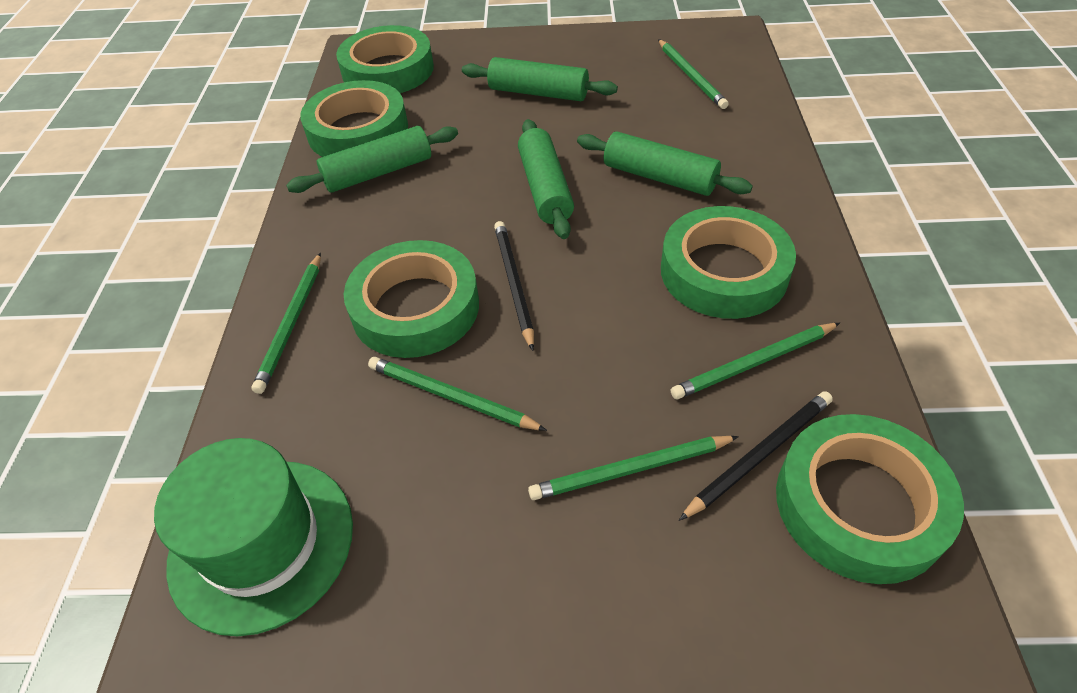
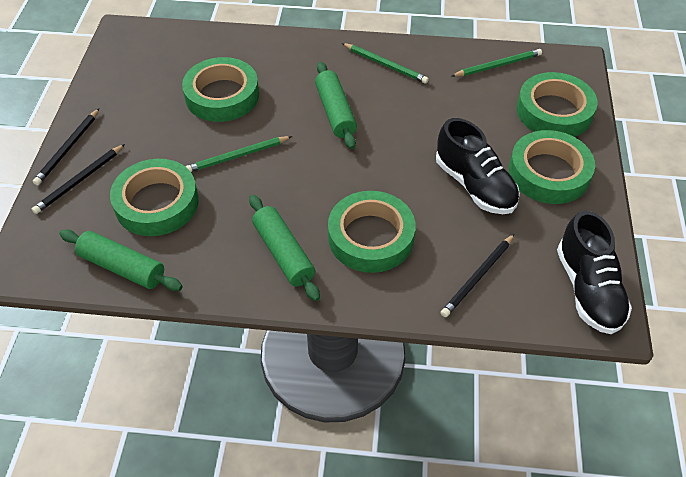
black pencil: 2 -> 3
black shoe: 0 -> 2
green hat: 1 -> 0
green pencil: 5 -> 3
green rolling pin: 4 -> 3

